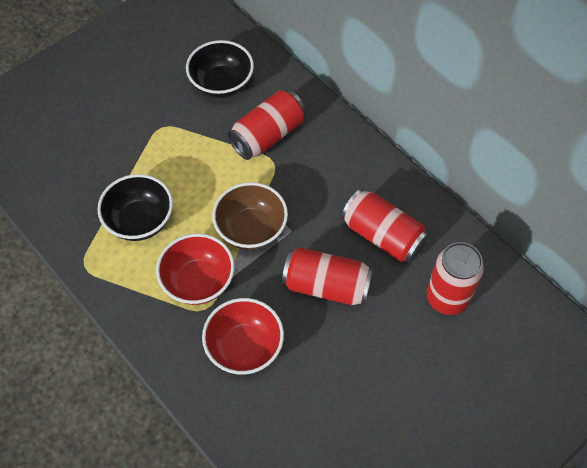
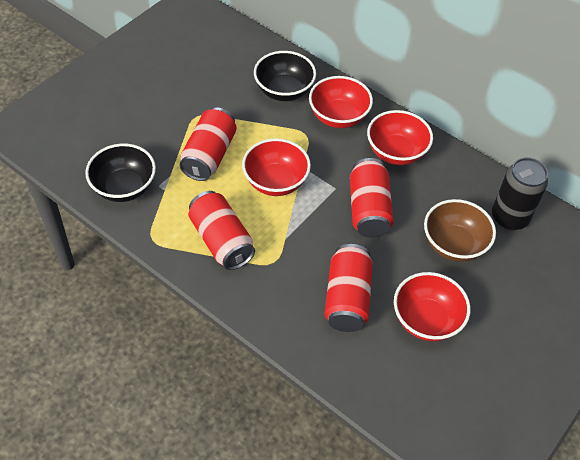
black can: 0 -> 1
red bowl: 2 -> 4

